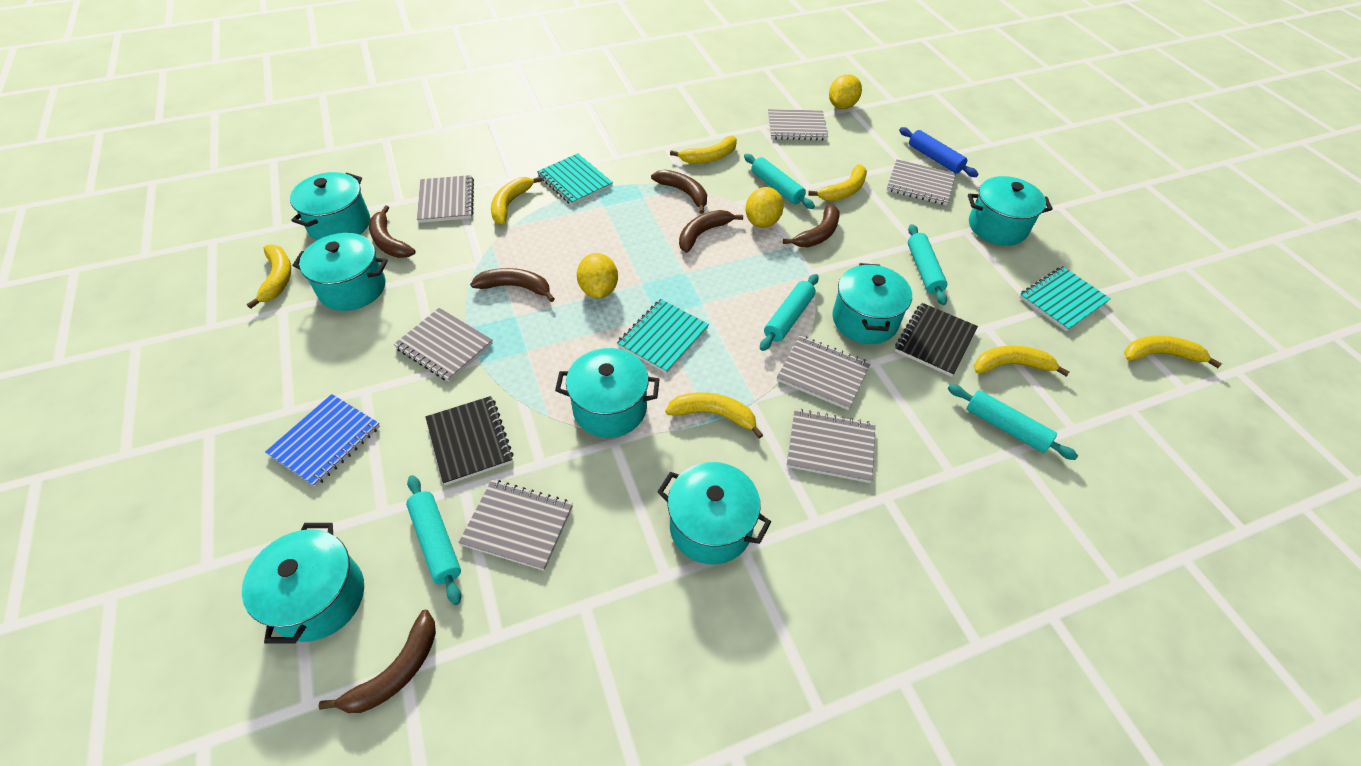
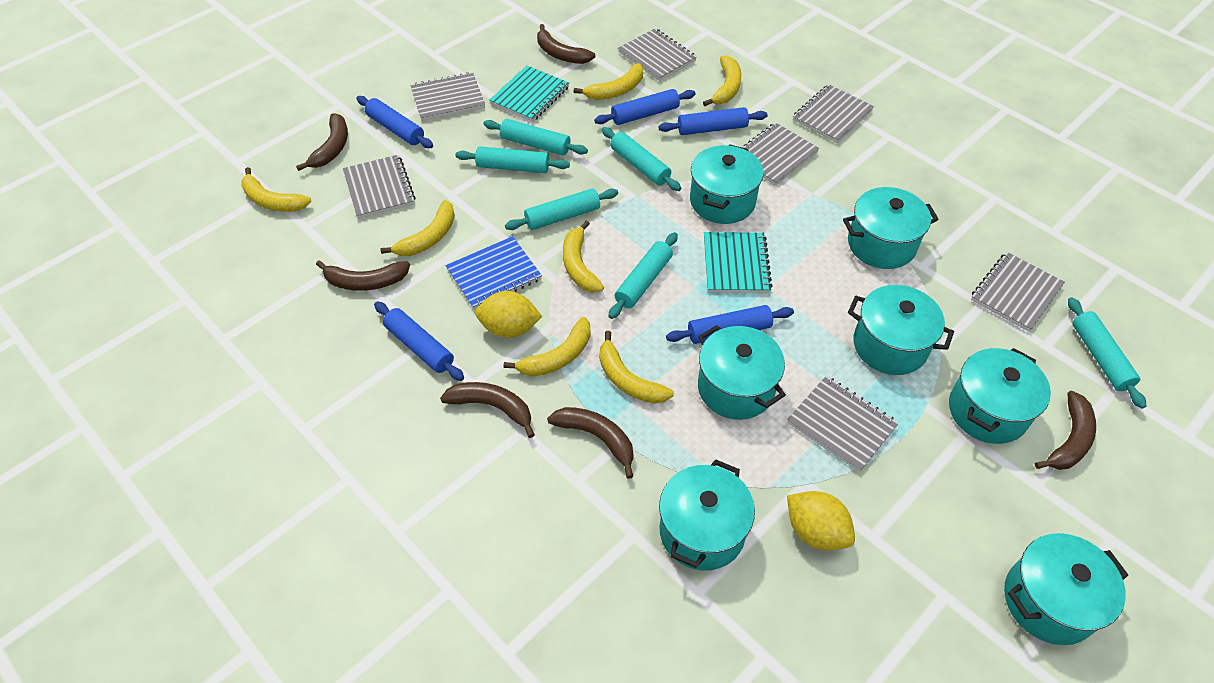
black notebook: 2 -> 0
blue rolling pin: 1 -> 5
turquoise notebook: 3 -> 2
turquoise rolling pin: 5 -> 6
yellow lemon: 3 -> 2

